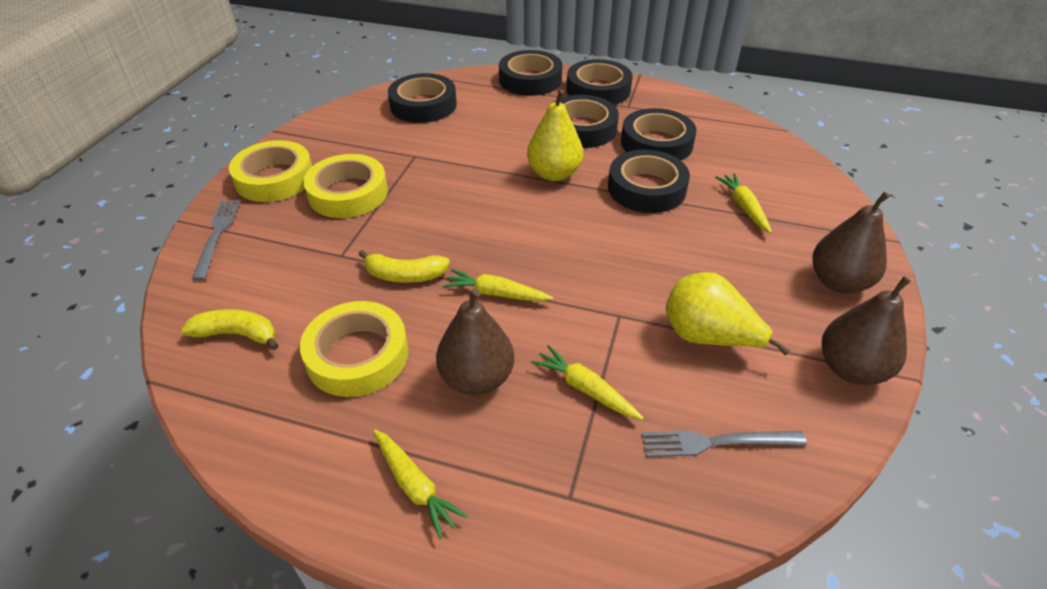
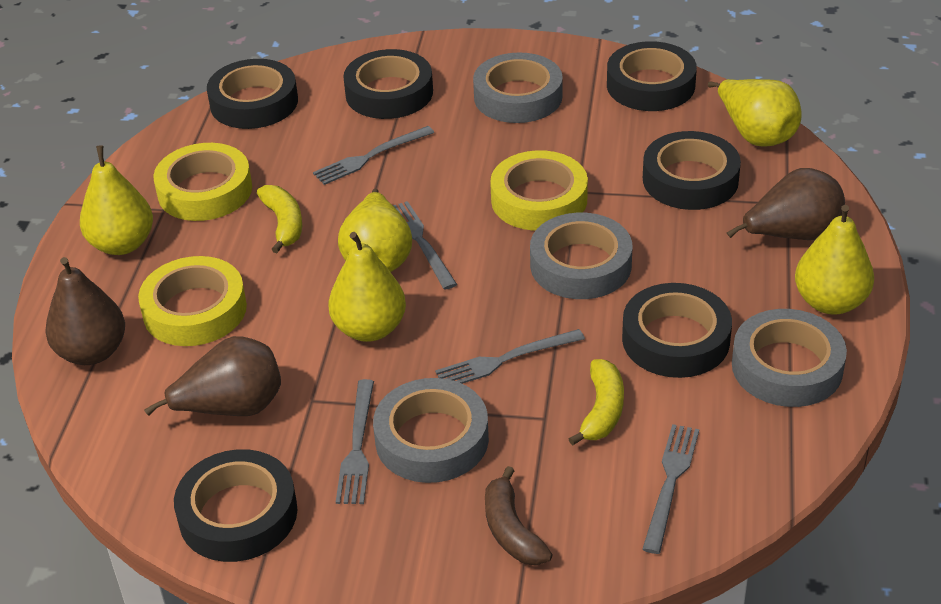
brown banana: 0 -> 1
grey fork: 2 -> 5
grey tape: 0 -> 4
yellow carrot: 4 -> 0
yellow pear: 2 -> 5

